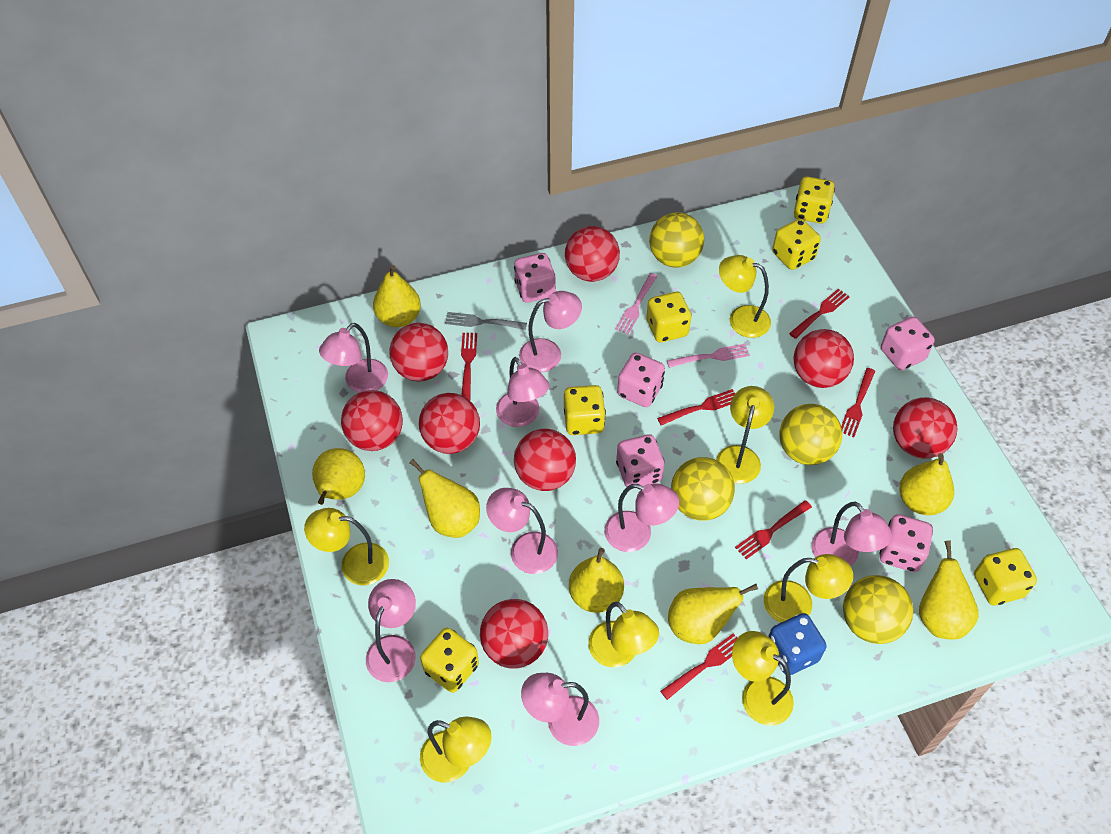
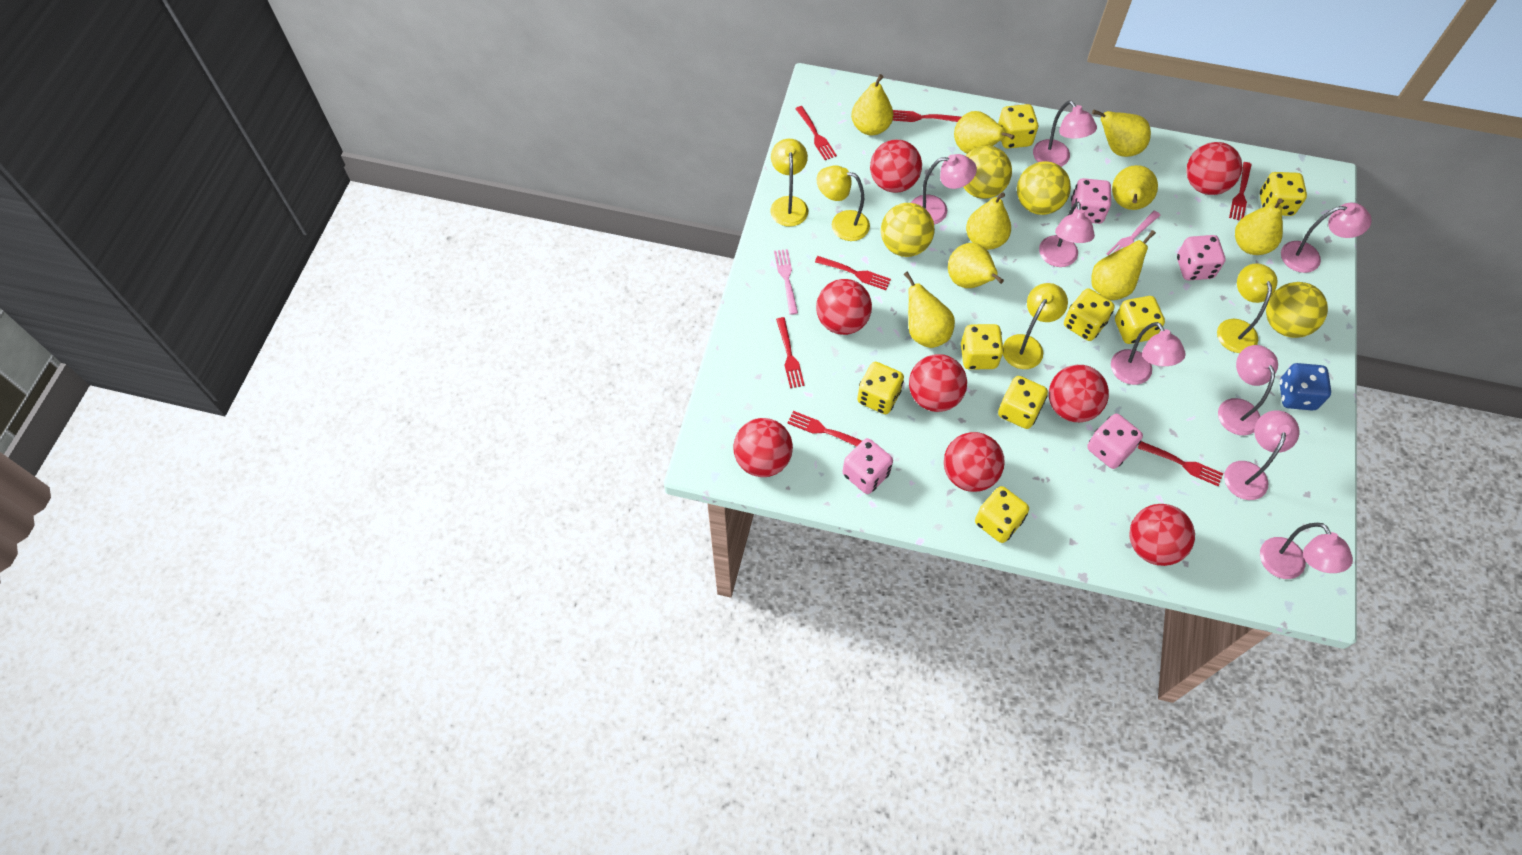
grey fork: 1 -> 0
pink dice: 5 -> 4
red fork: 6 -> 7
yellow dice: 6 -> 8
yellow lamp: 7 -> 4
yellow pear: 7 -> 9

